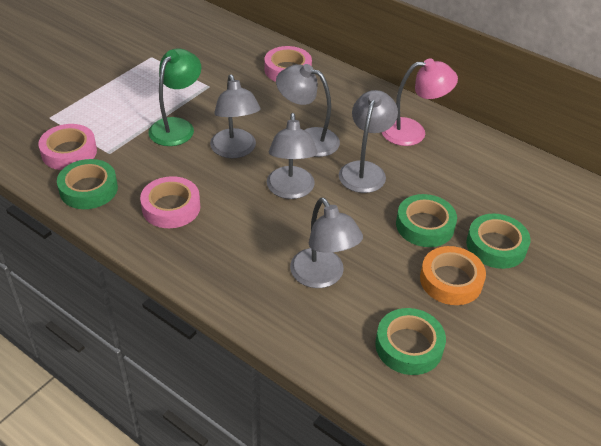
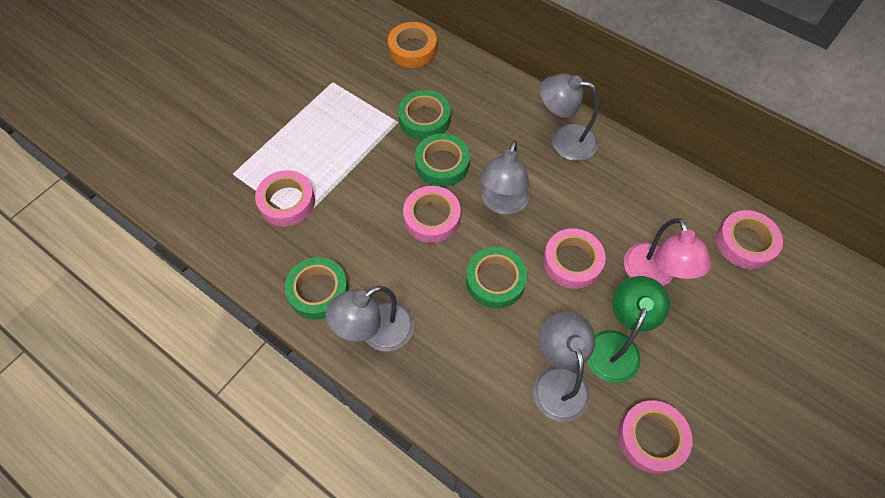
grey lamp: 5 -> 4
pink tape: 3 -> 5

